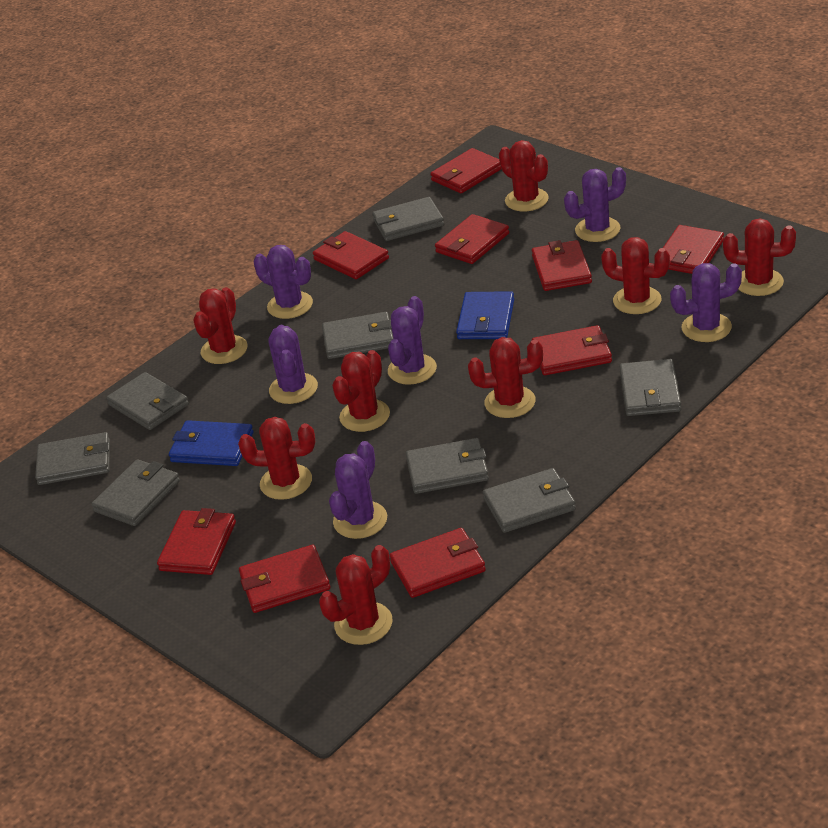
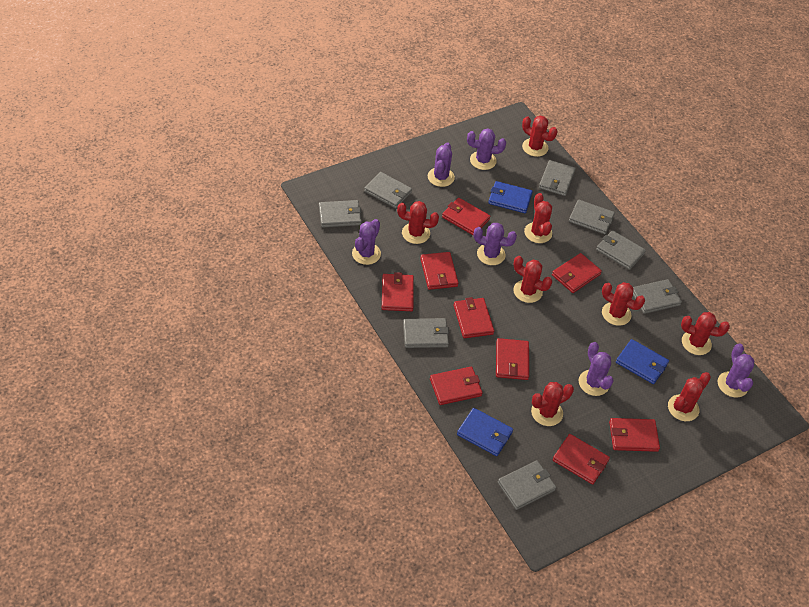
blue wallet: 2 -> 3

